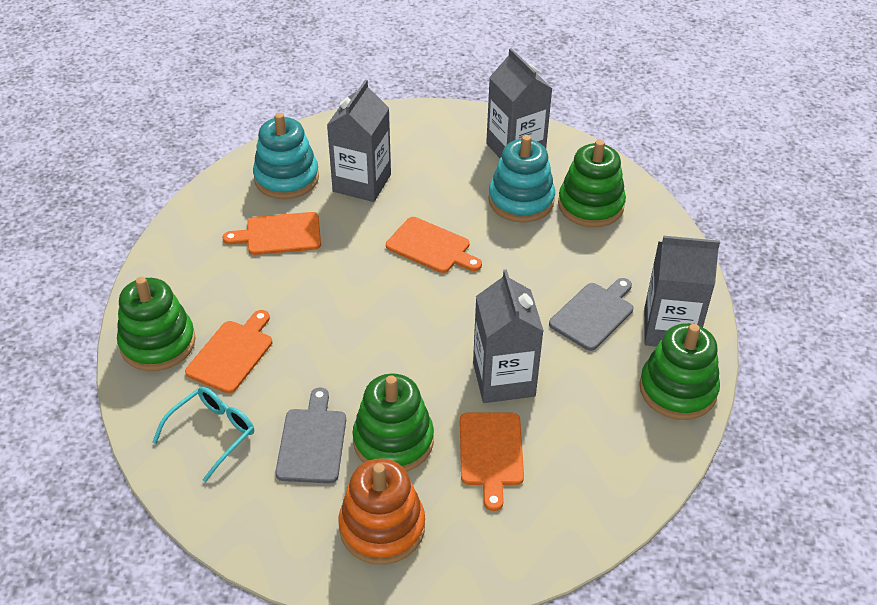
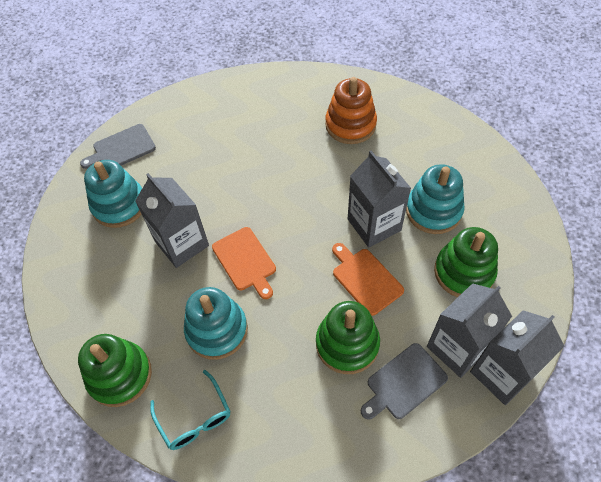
green stacking toy: 4 -> 3
orange cutting board: 4 -> 2
turquoise stacking toy: 2 -> 3

